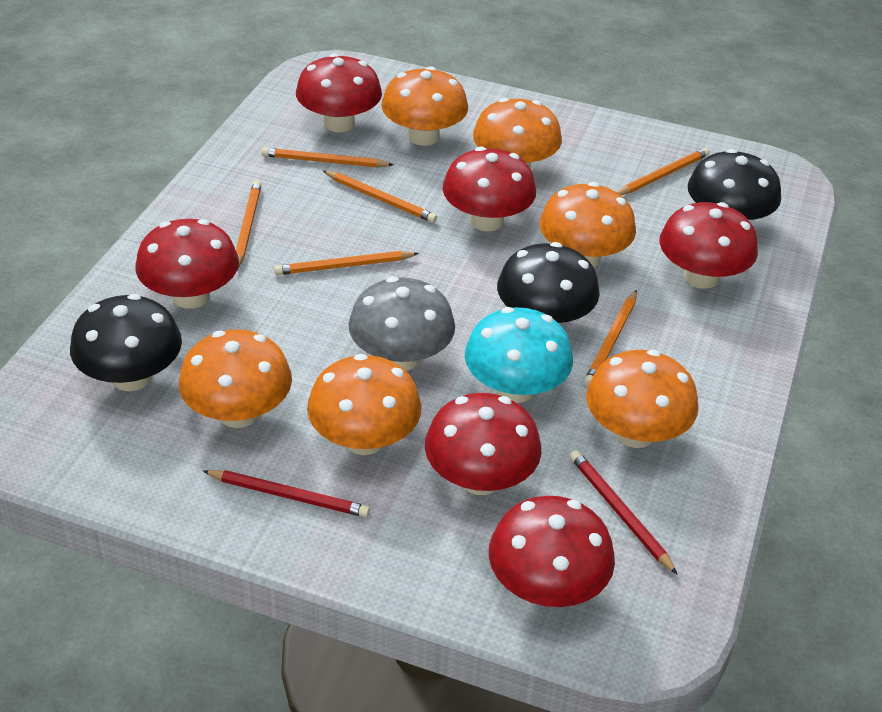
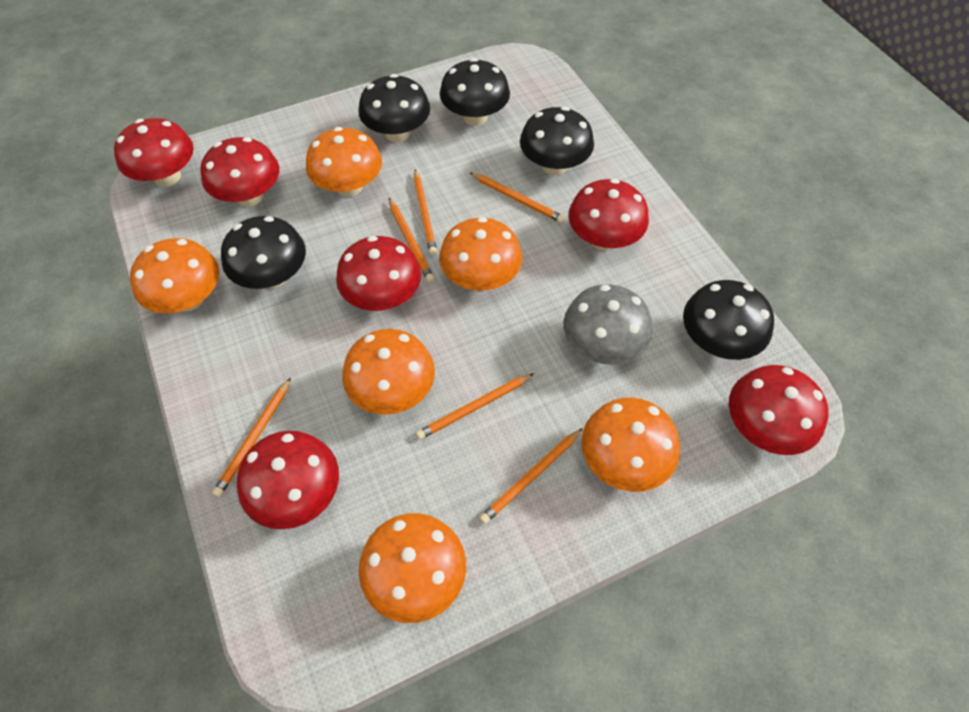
black mushroom: 3 -> 5
red pencil: 2 -> 0
turquoise mushroom: 1 -> 0

